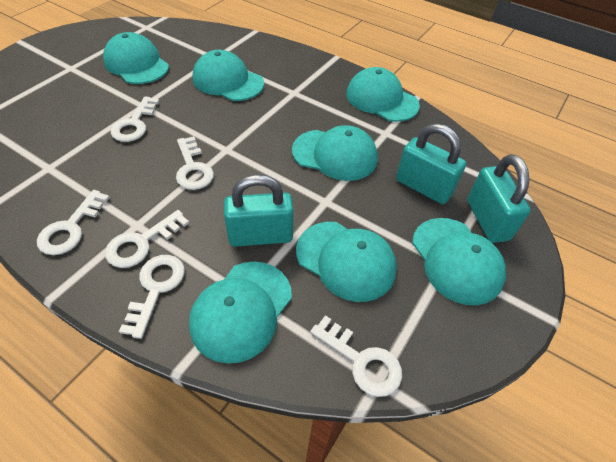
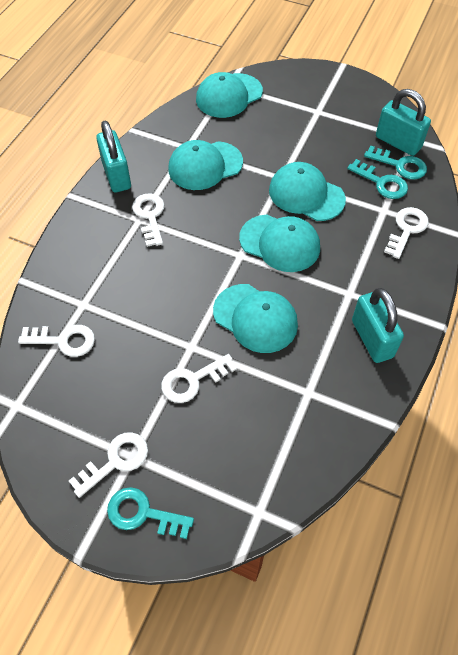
turquoise cap: 7 -> 5
turquoise key: 0 -> 3
white key: 6 -> 5

